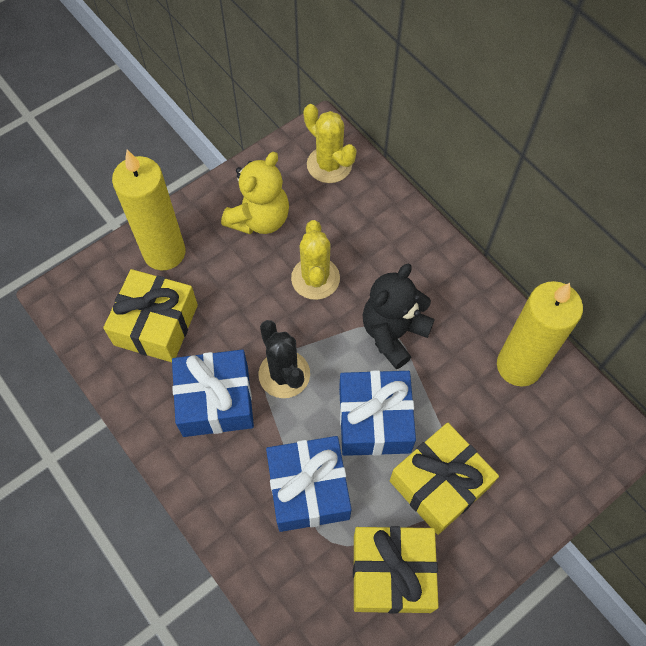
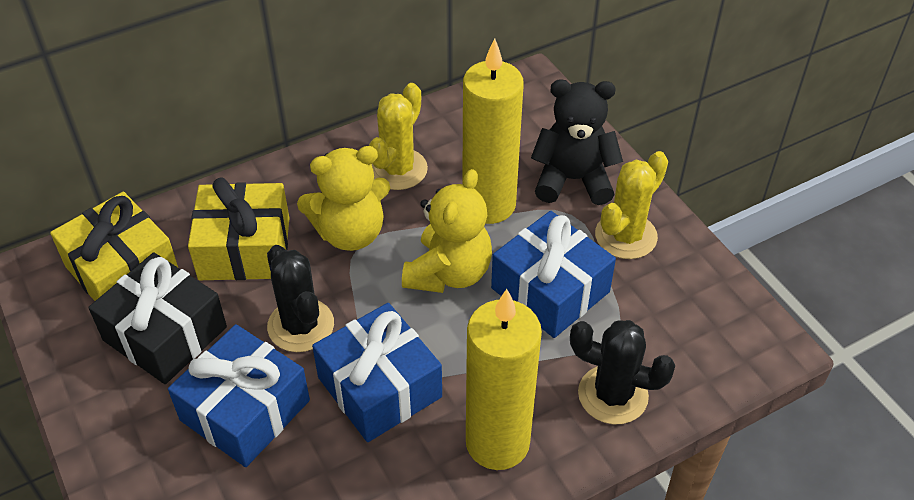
black cactus: 1 -> 2
black gift: 0 -> 1
yellow gift: 3 -> 2
yellow teddy bear: 1 -> 2

